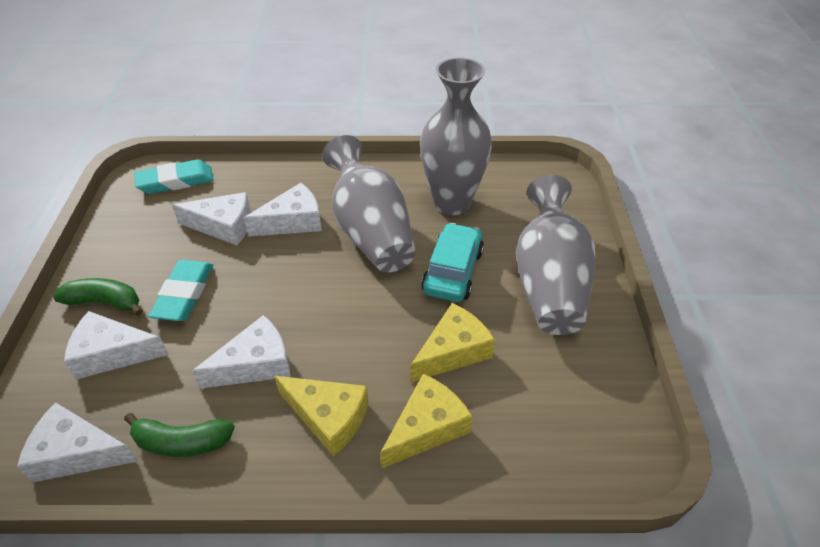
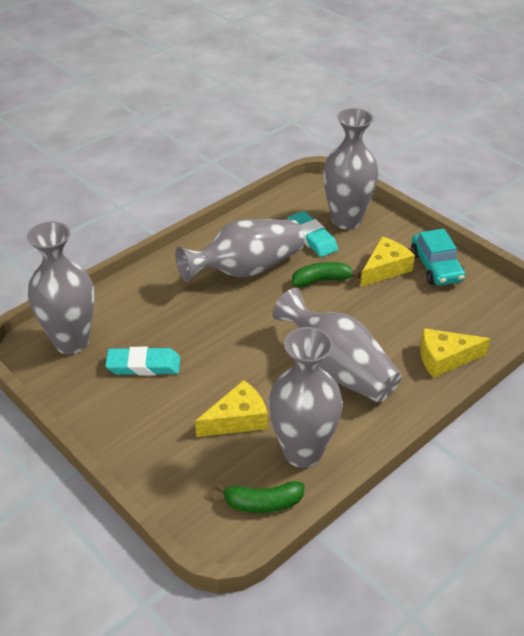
grey vase: 3 -> 5
white cheese: 5 -> 0

